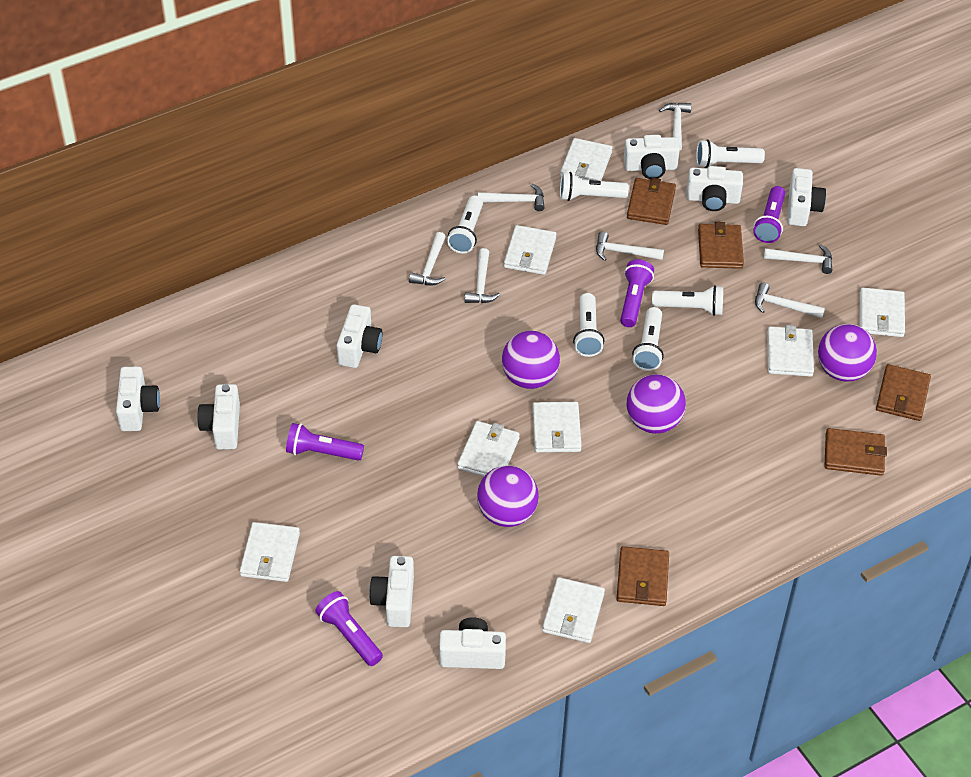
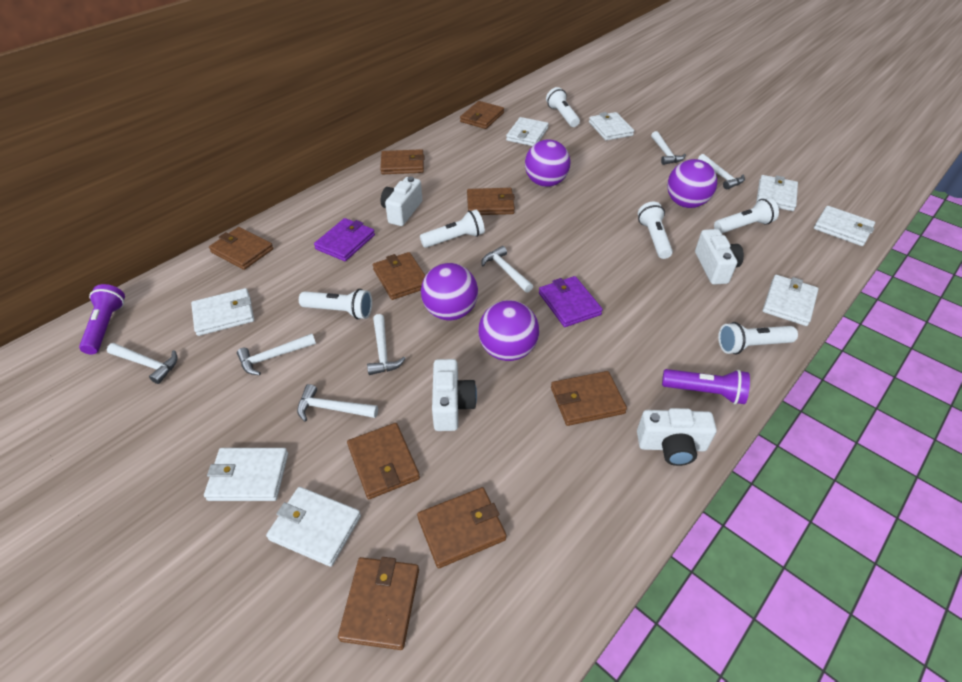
brown wallet: 5 -> 9
purple flashlight: 4 -> 2
purple wallet: 0 -> 2
white camera: 8 -> 4

